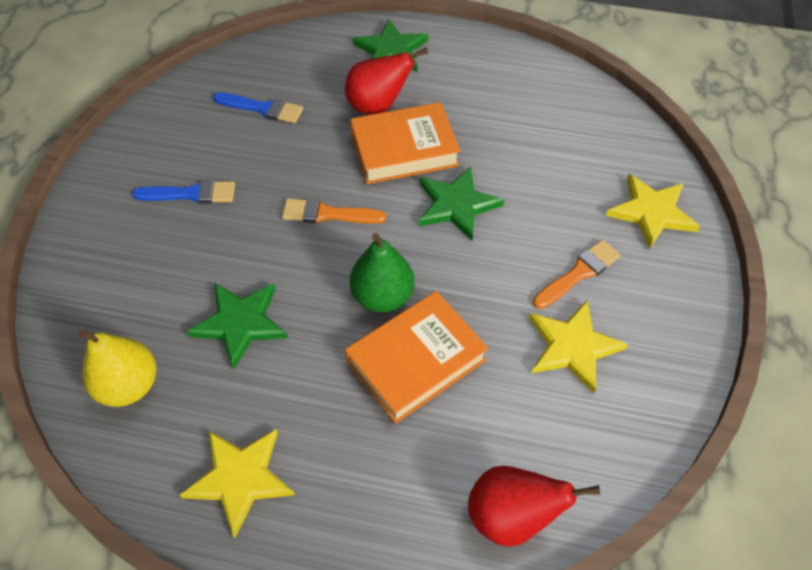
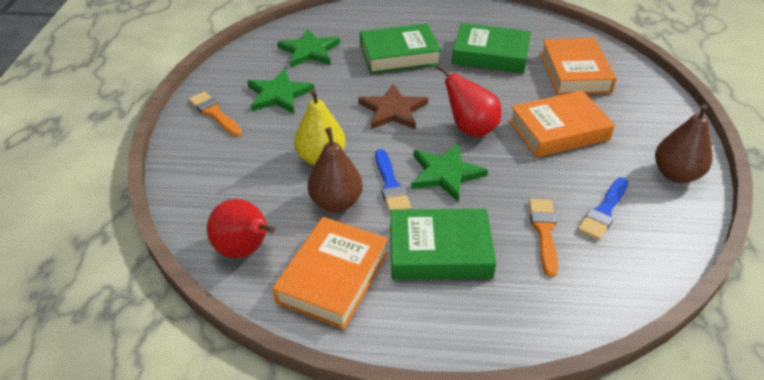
brown pear: 0 -> 2
brown star: 0 -> 1
green book: 0 -> 3
green pear: 1 -> 0
orange book: 2 -> 3
yellow star: 3 -> 0

